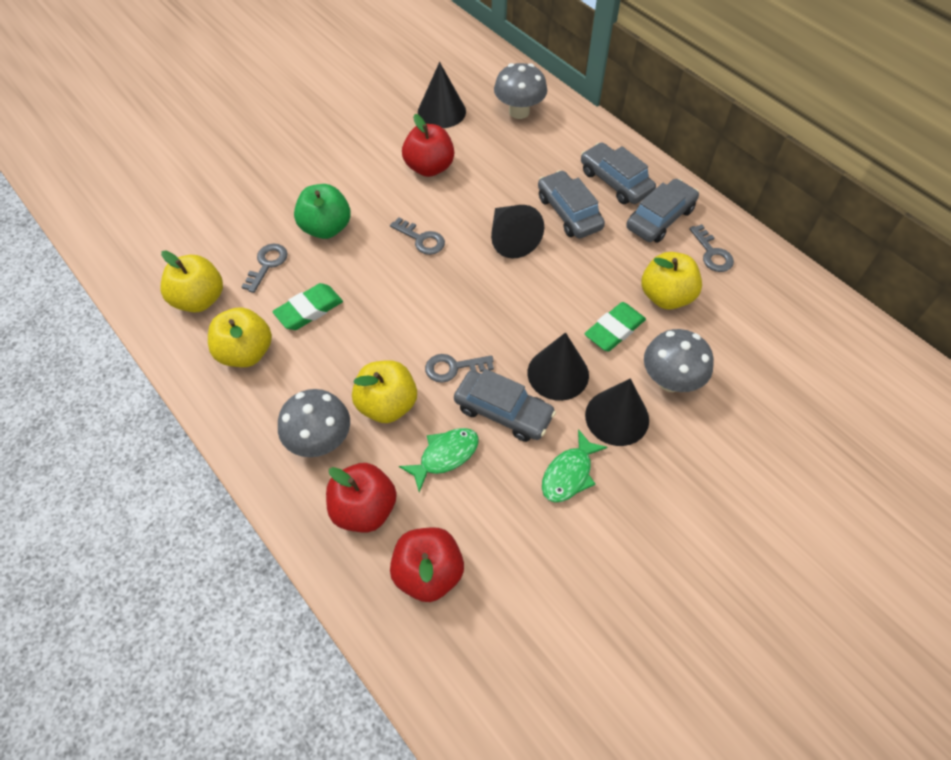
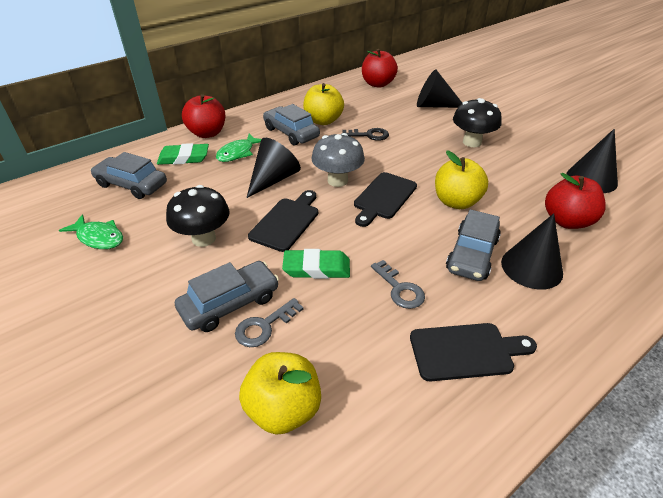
black cutting board: 0 -> 3
black key: 0 -> 1
black mushroom: 0 -> 2
green apple: 1 -> 0
grey key: 4 -> 2
grey mushroom: 3 -> 1
yellow apple: 4 -> 3

